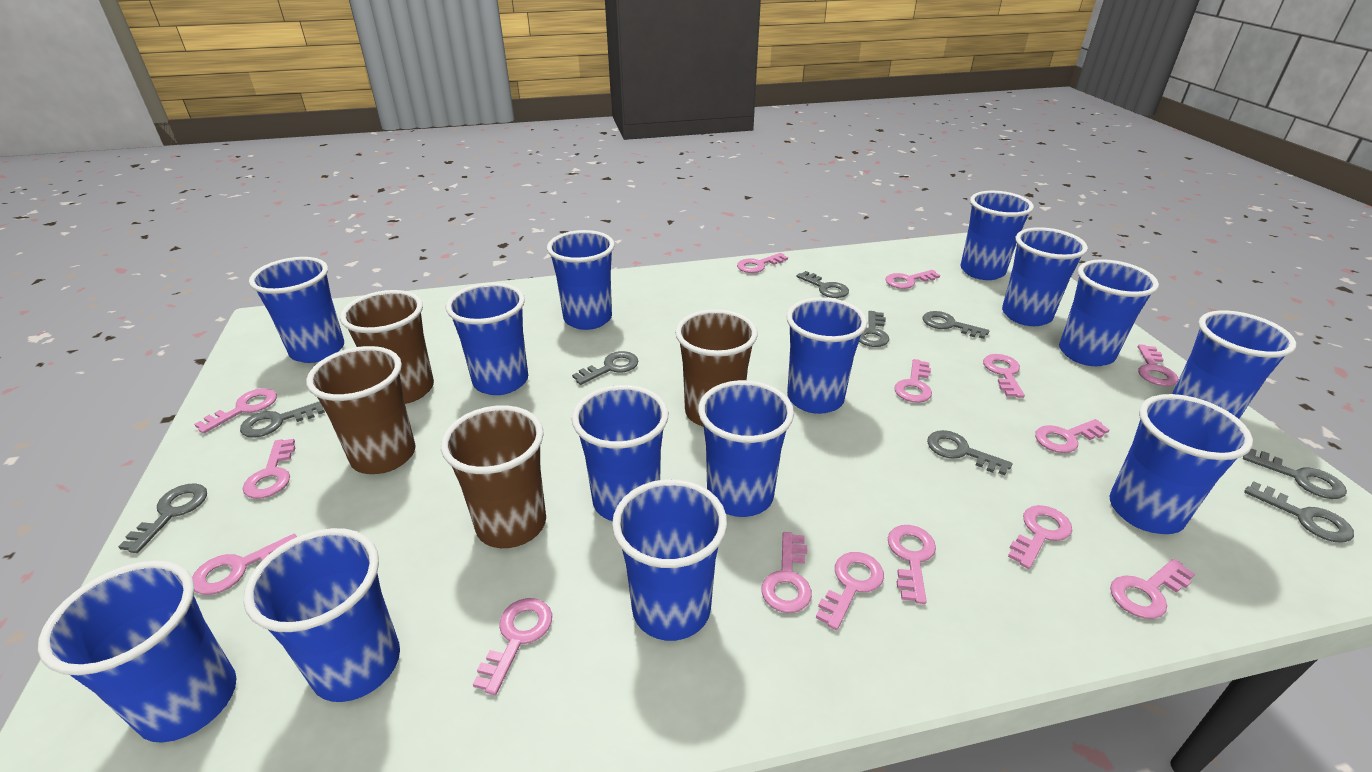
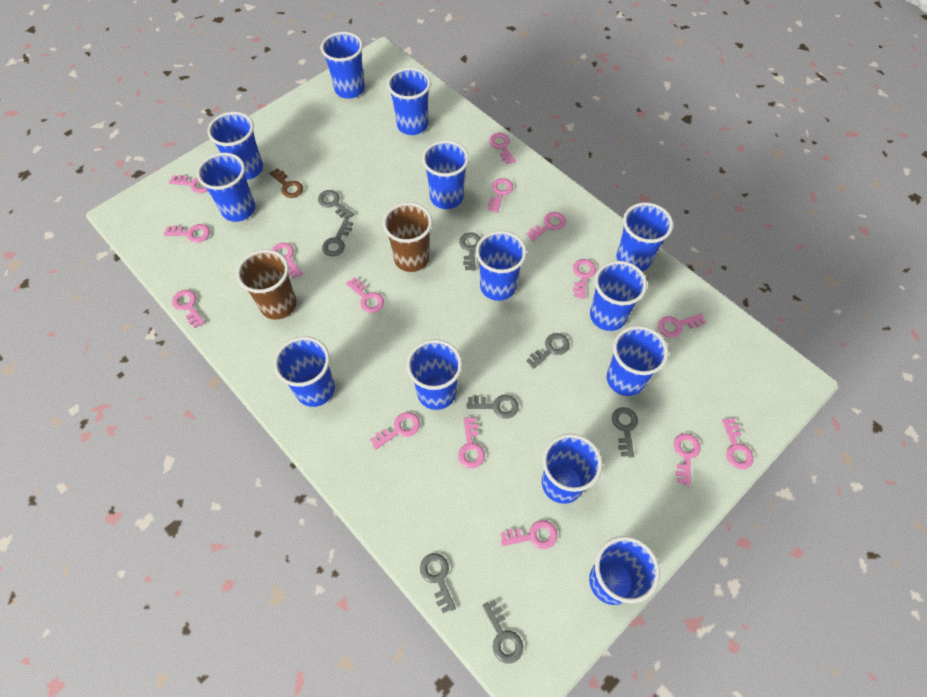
blue cup: 14 -> 13
brown cup: 4 -> 2
brown key: 0 -> 1
grey key: 9 -> 8

